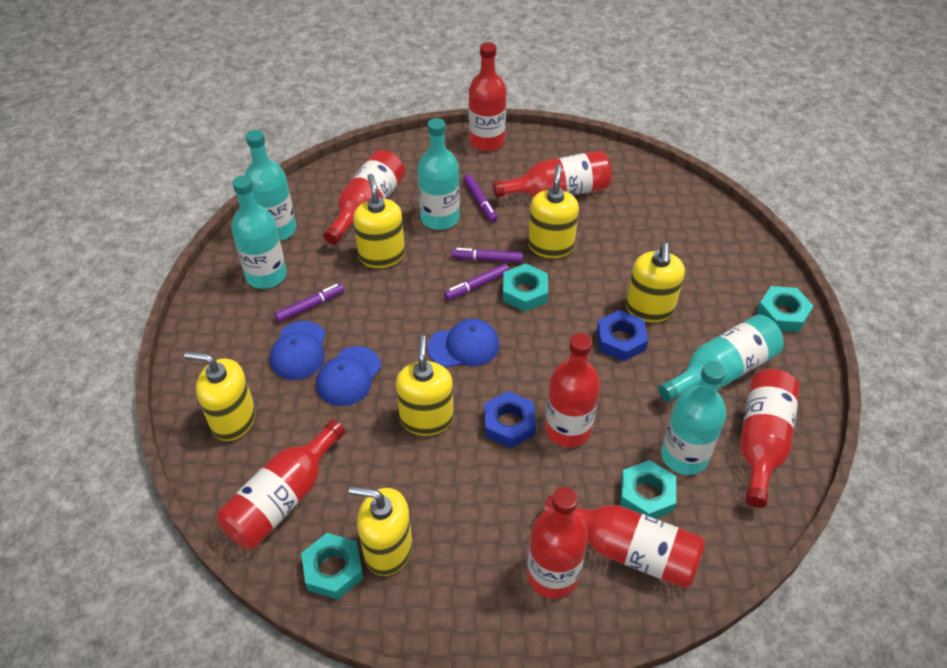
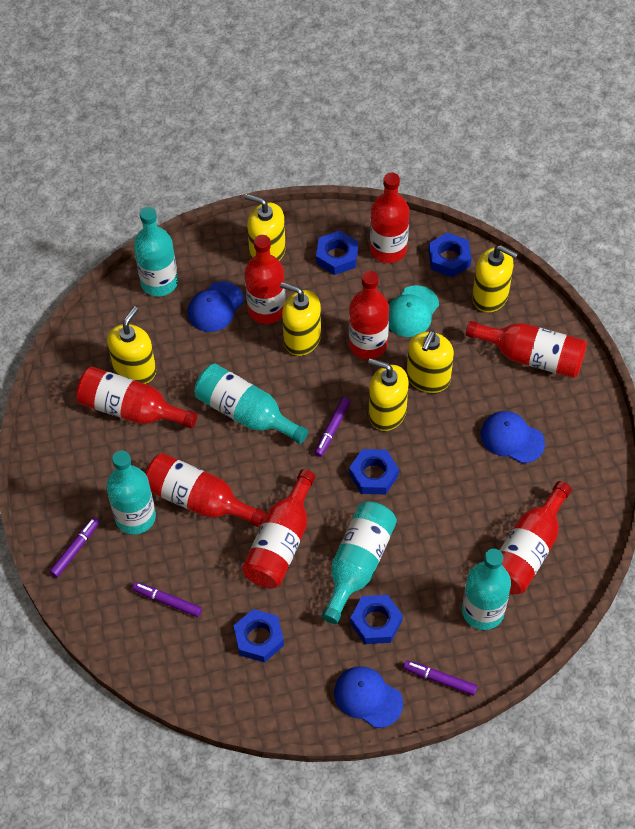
blue nut: 2 -> 5
turquoise cap: 0 -> 1
turquoise nut: 4 -> 0

